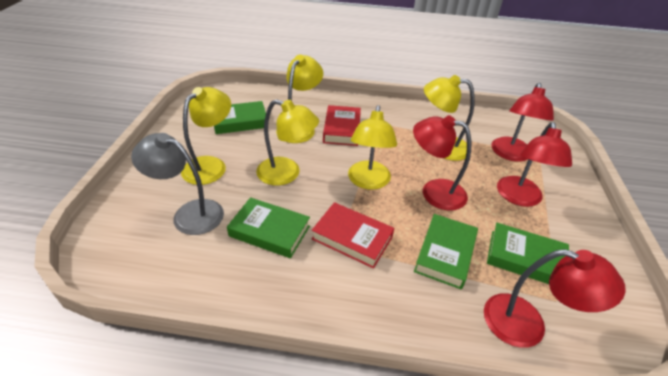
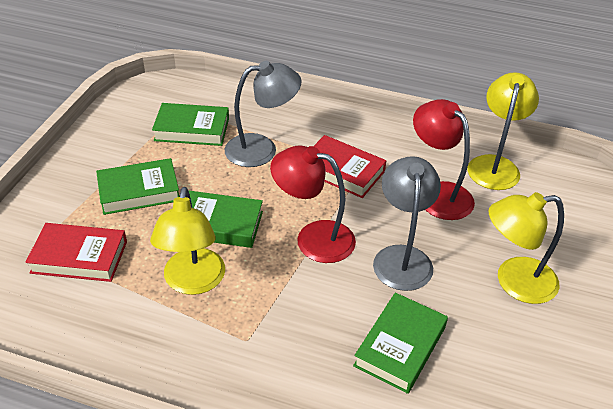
grey lamp: 1 -> 2
red lamp: 4 -> 2
yellow lamp: 5 -> 3

